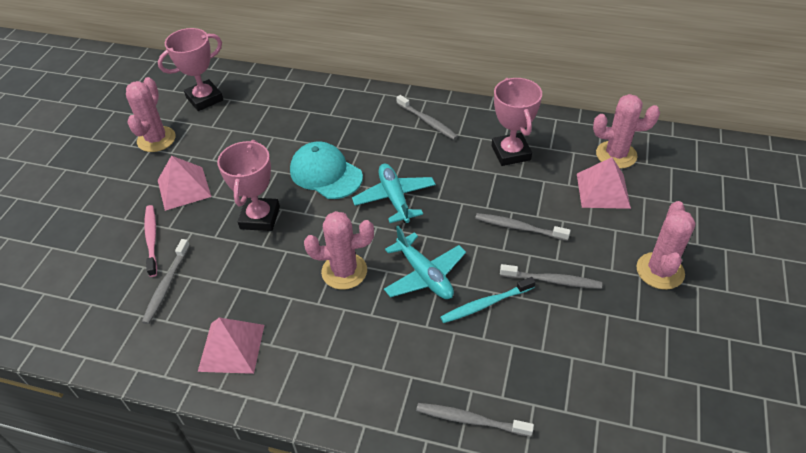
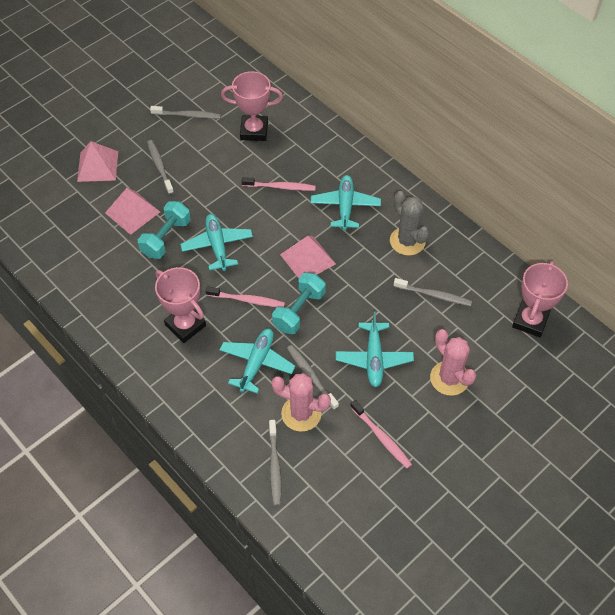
grey cactus: 0 -> 1
pink cactus: 4 -> 2
pink toothbrush: 1 -> 3
turquoise cap: 1 -> 0
turquoise dumbbell: 0 -> 2
turquoise plane: 2 -> 4
turquoise toothbrush: 1 -> 0

